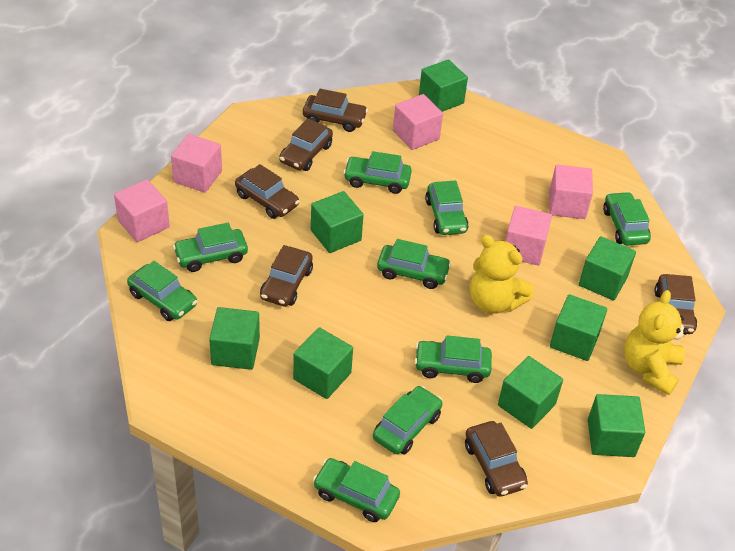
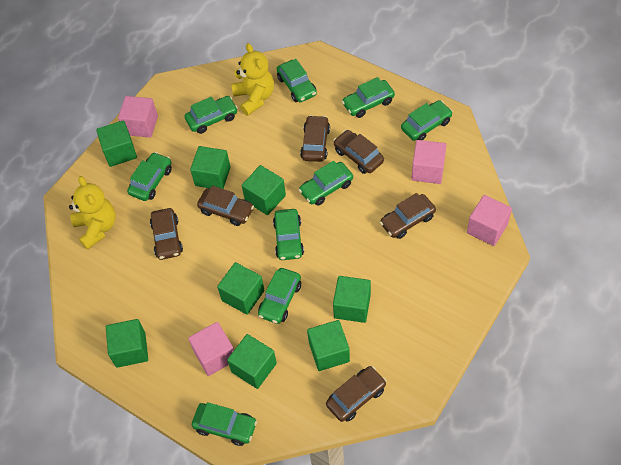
pink cube: 5 -> 4

